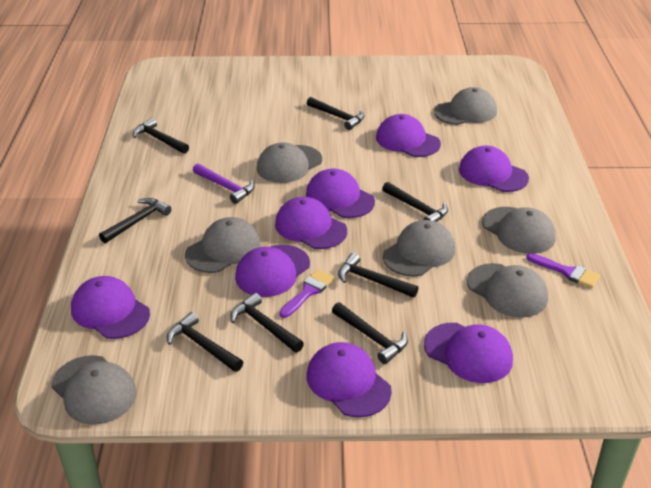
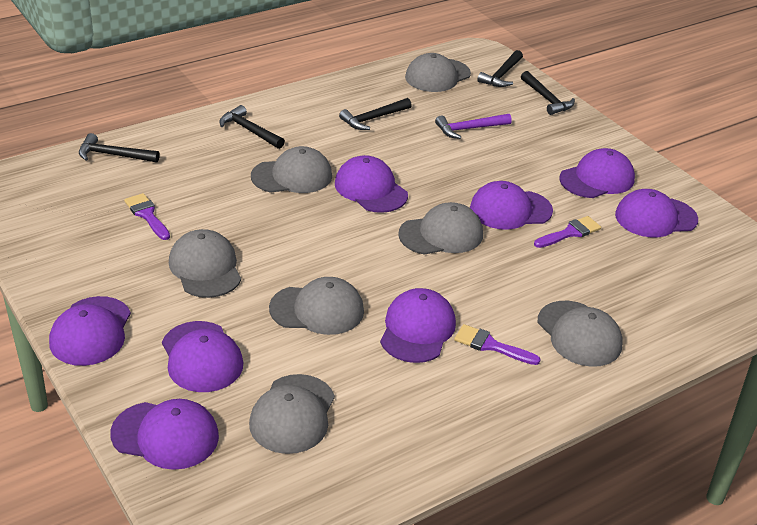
black hammer: 8 -> 5
purple brush: 2 -> 3

